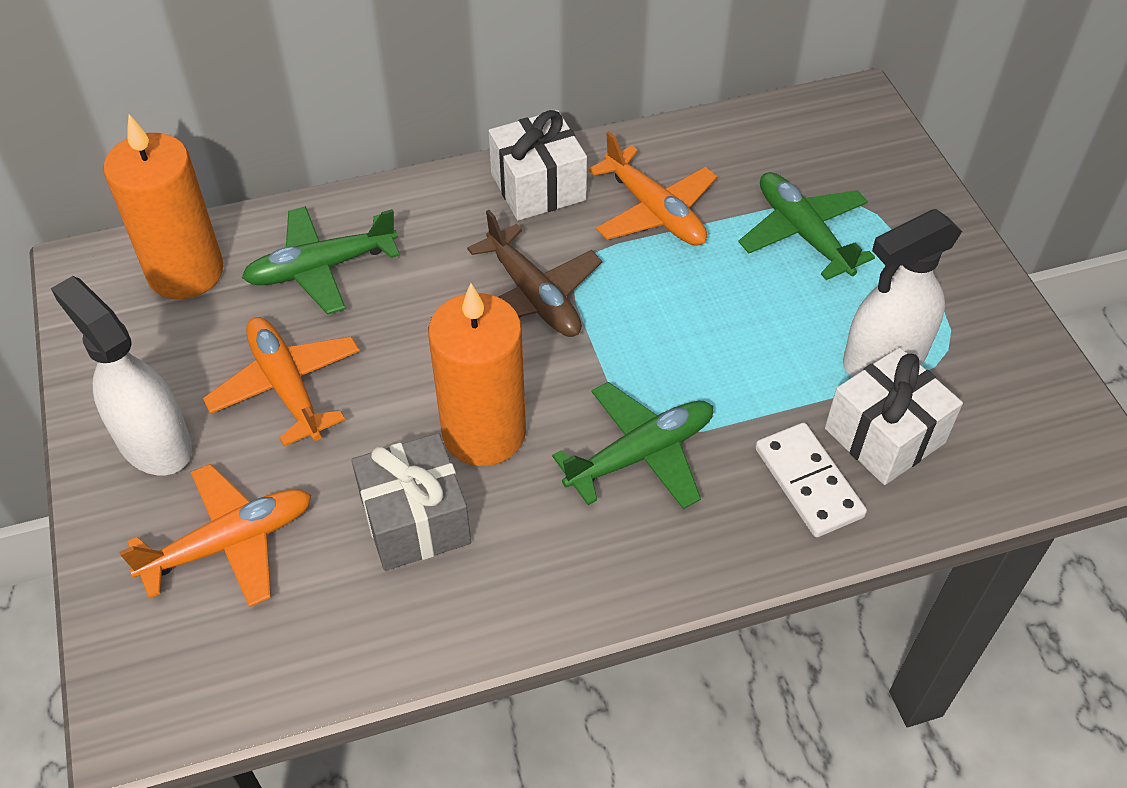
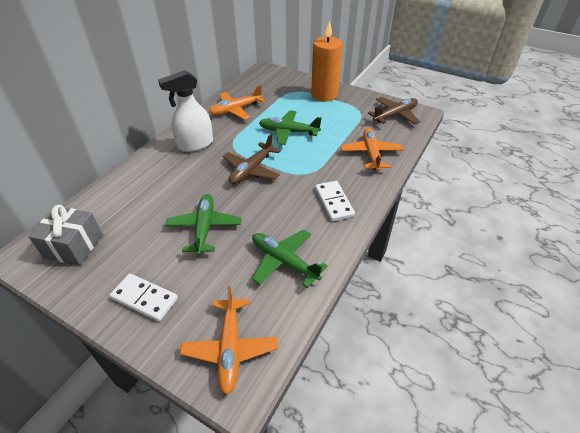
brown plane: 1 -> 2
orange candle: 2 -> 1
white domino: 1 -> 2
white gift: 2 -> 0
white spray bottle: 2 -> 1

